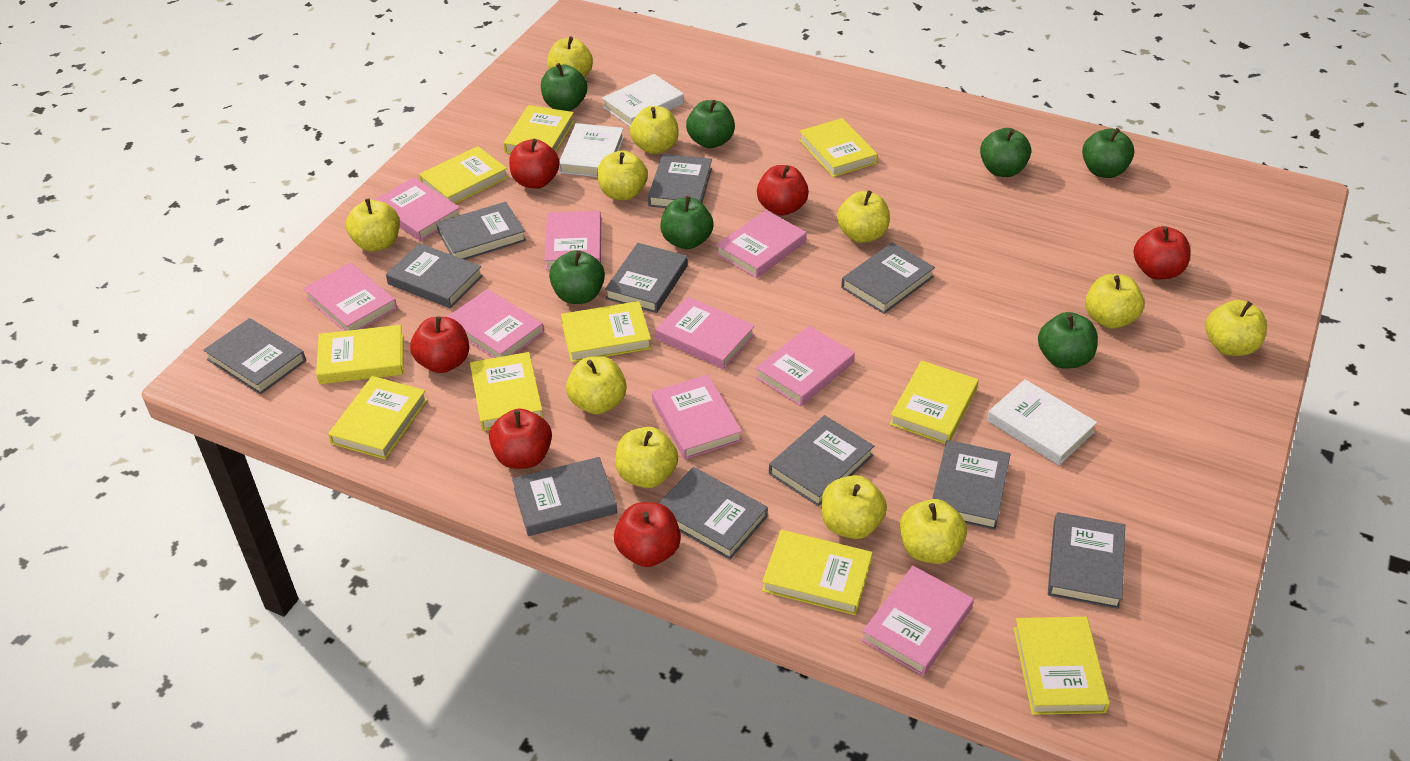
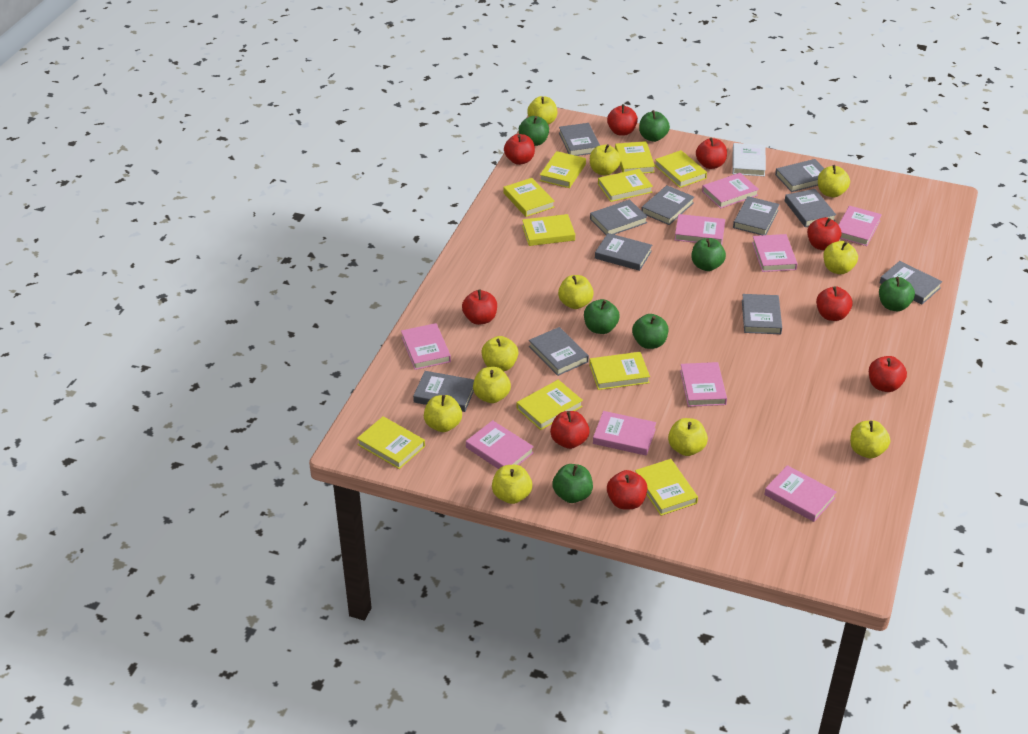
red apple: 6 -> 9
white book: 3 -> 1

